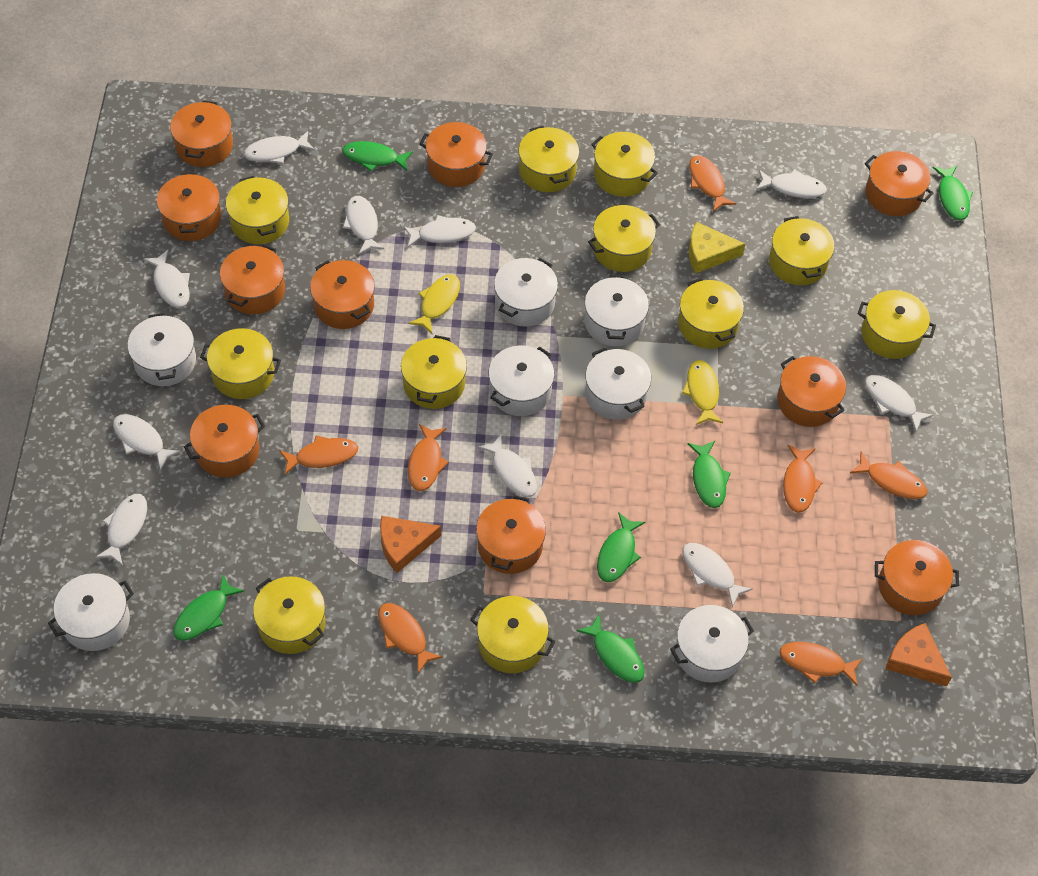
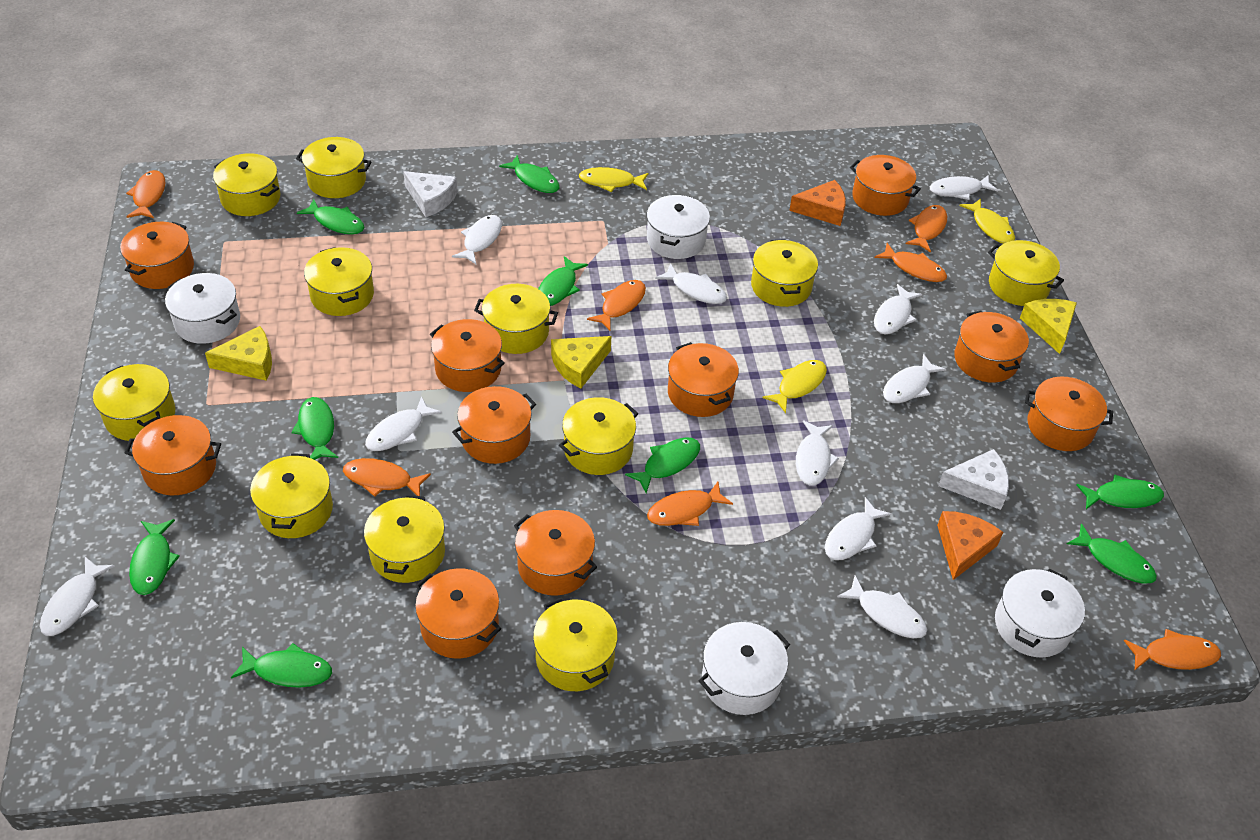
green fish: 6 -> 9
white cheese: 0 -> 2
white pot: 7 -> 4
yellow cheese: 1 -> 3
yellow fish: 2 -> 3

